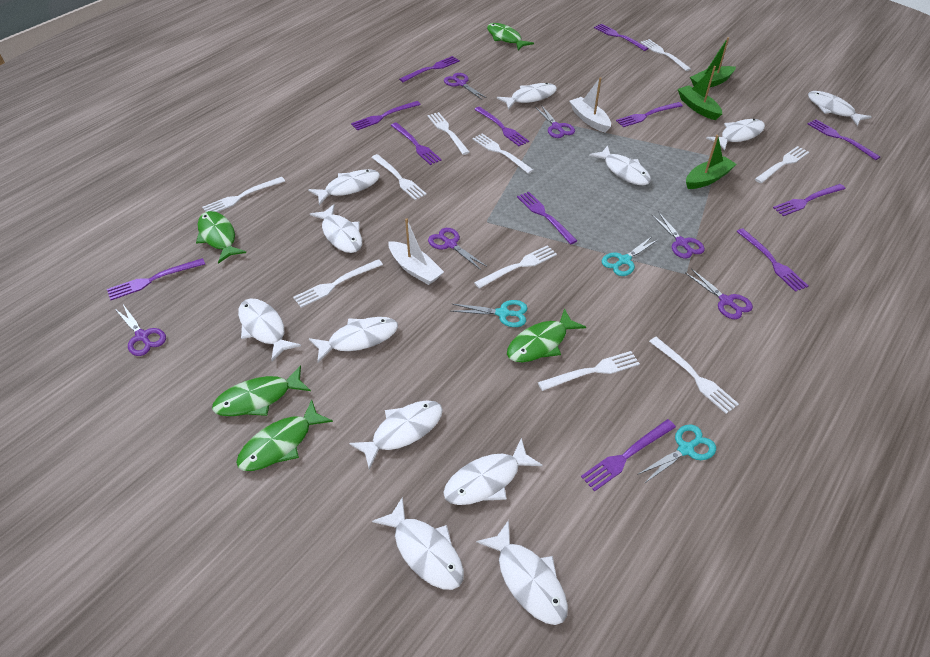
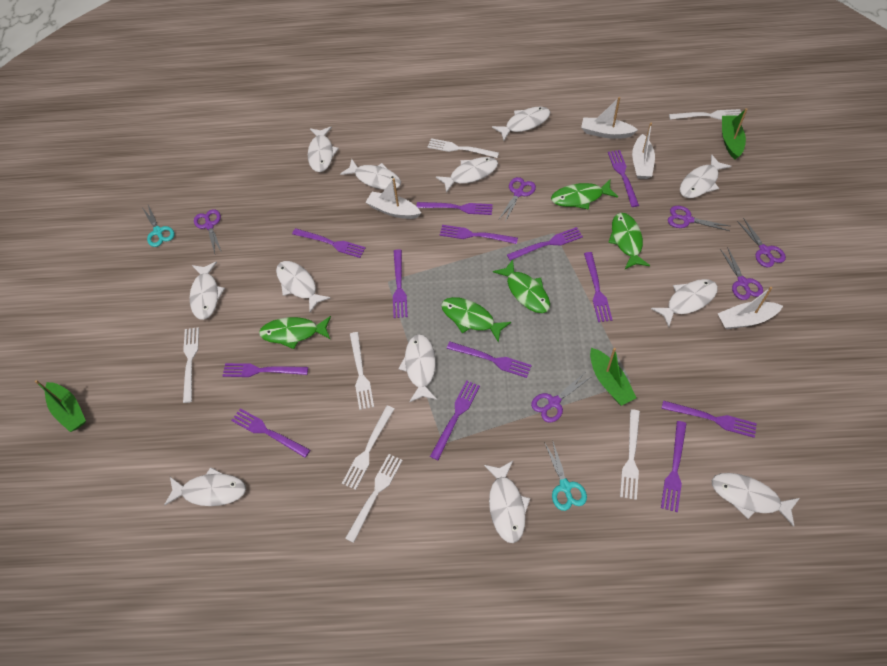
purple fork: 12 -> 13
turquoise scissors: 3 -> 2
white boat: 2 -> 4
white fork: 10 -> 7

